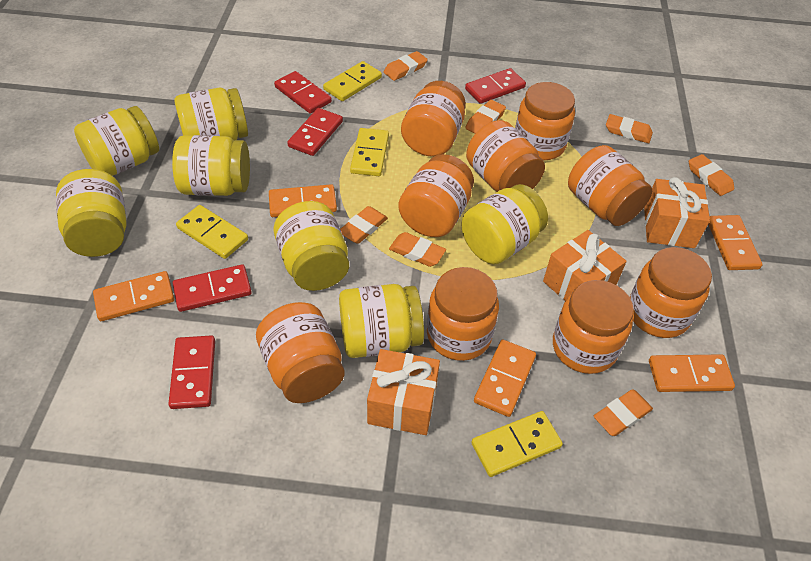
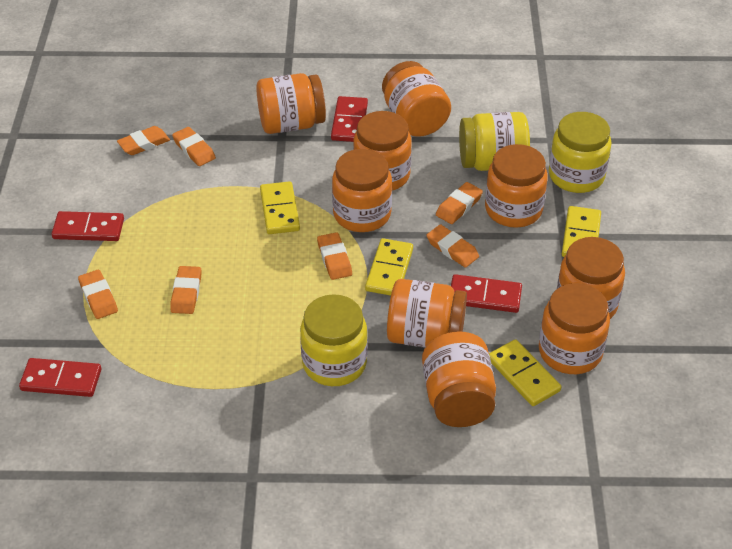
orange domino: 5 -> 0
orange gift: 3 -> 0
red domino: 5 -> 4
yellow jar: 7 -> 3

